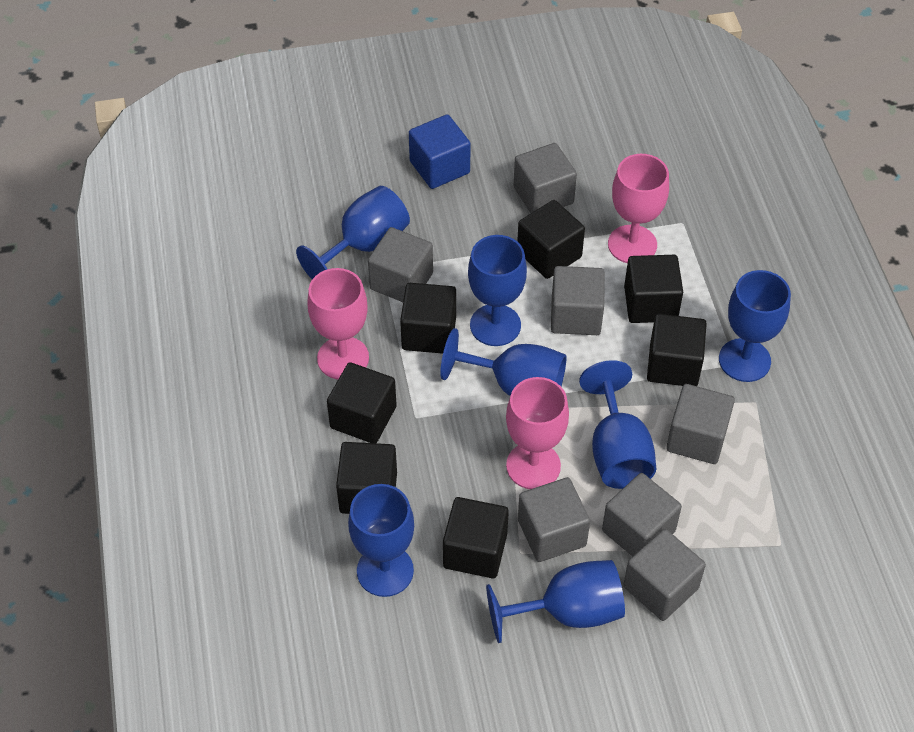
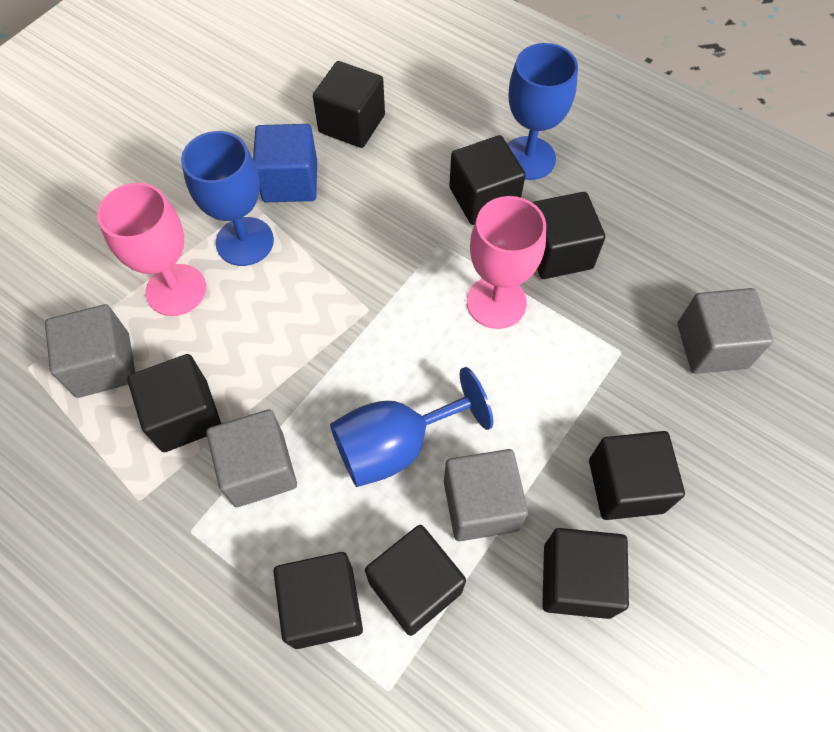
black cube: 7 -> 8
blue goblet: 7 -> 3
grey cube: 7 -> 4
pink goblet: 3 -> 2

